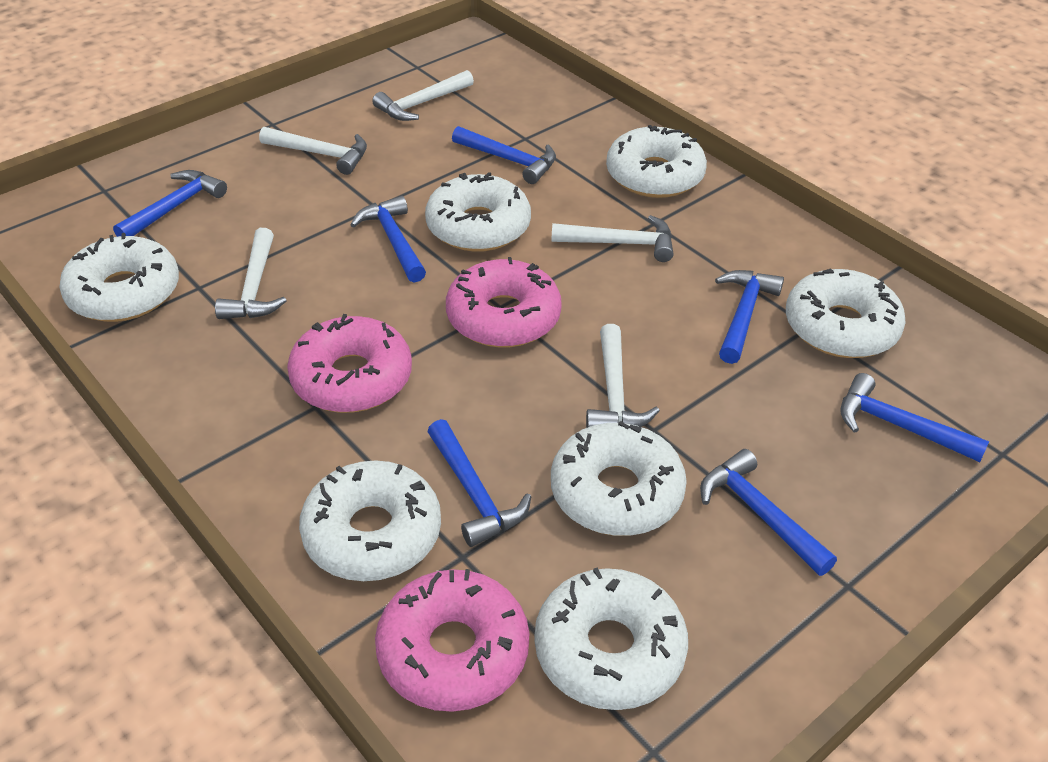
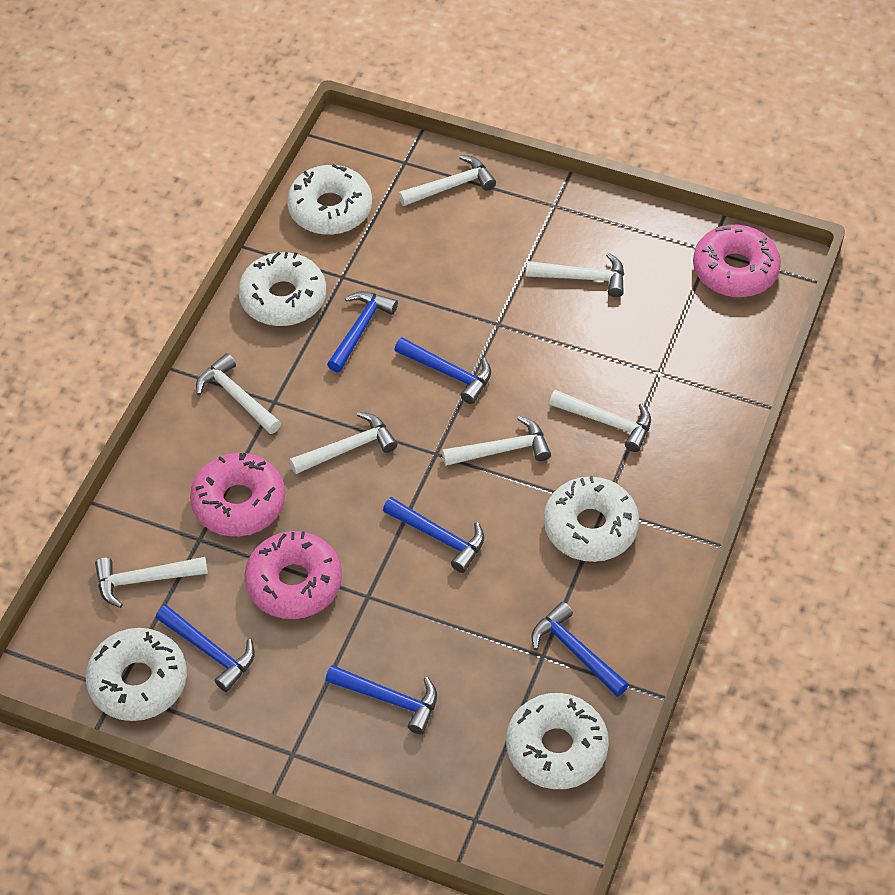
blue hammer: 7 -> 6
white donut: 7 -> 5
white hammer: 5 -> 7

